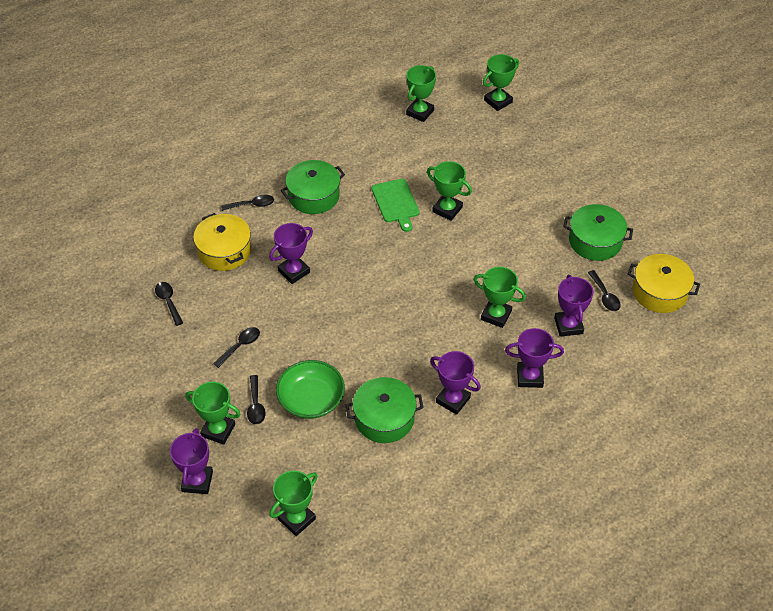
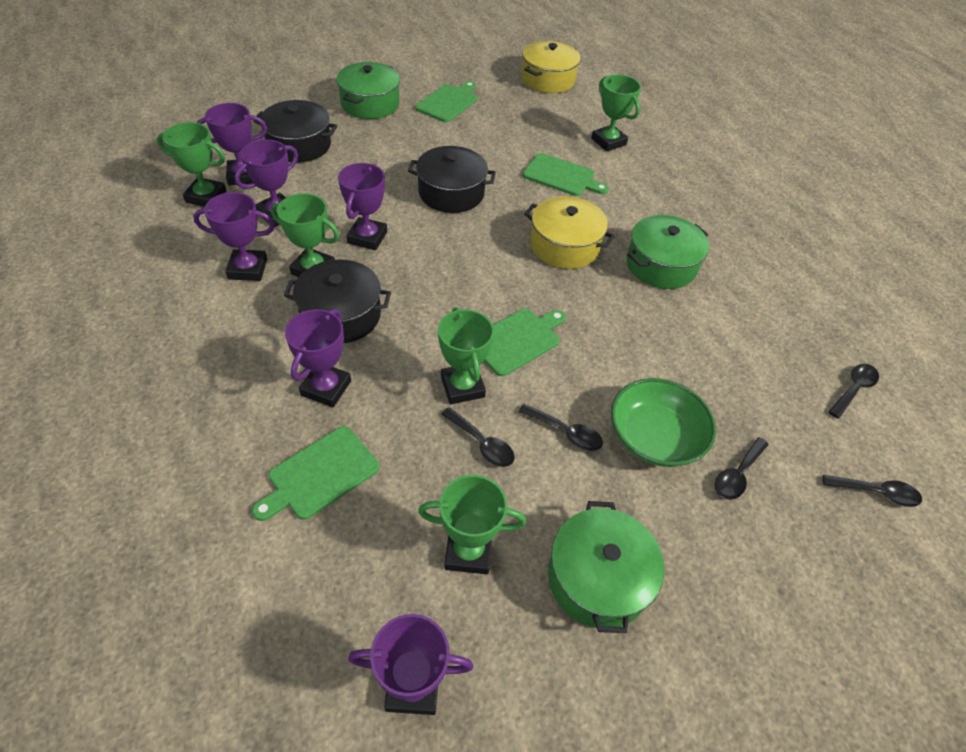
black pot: 0 -> 3
green cutting board: 1 -> 4
green trophy: 6 -> 5
purple trophy: 5 -> 6

